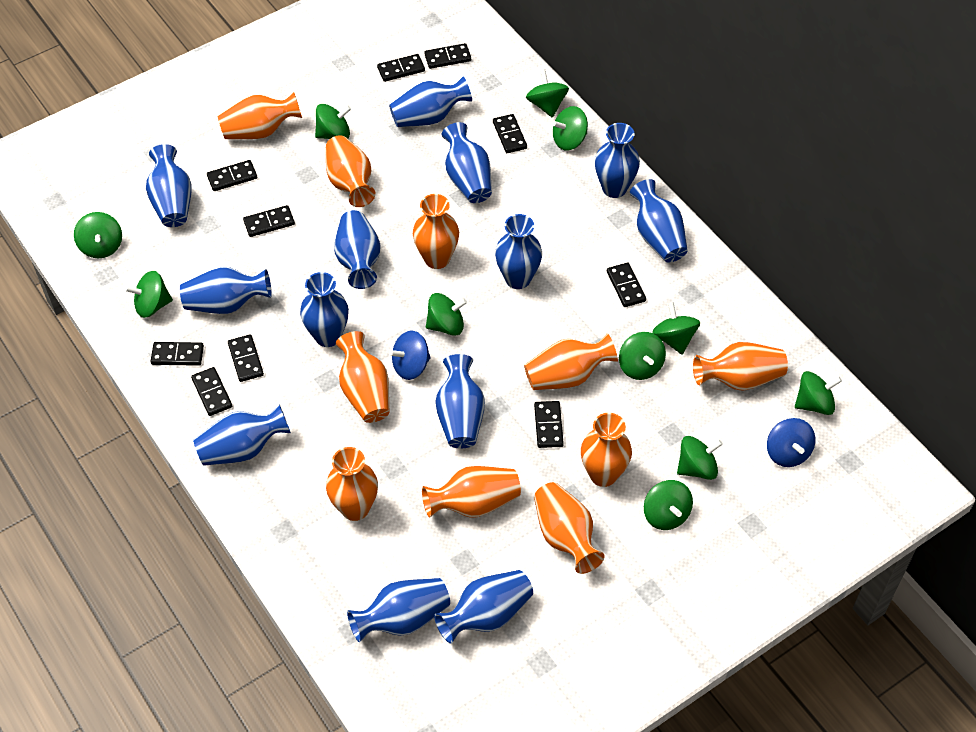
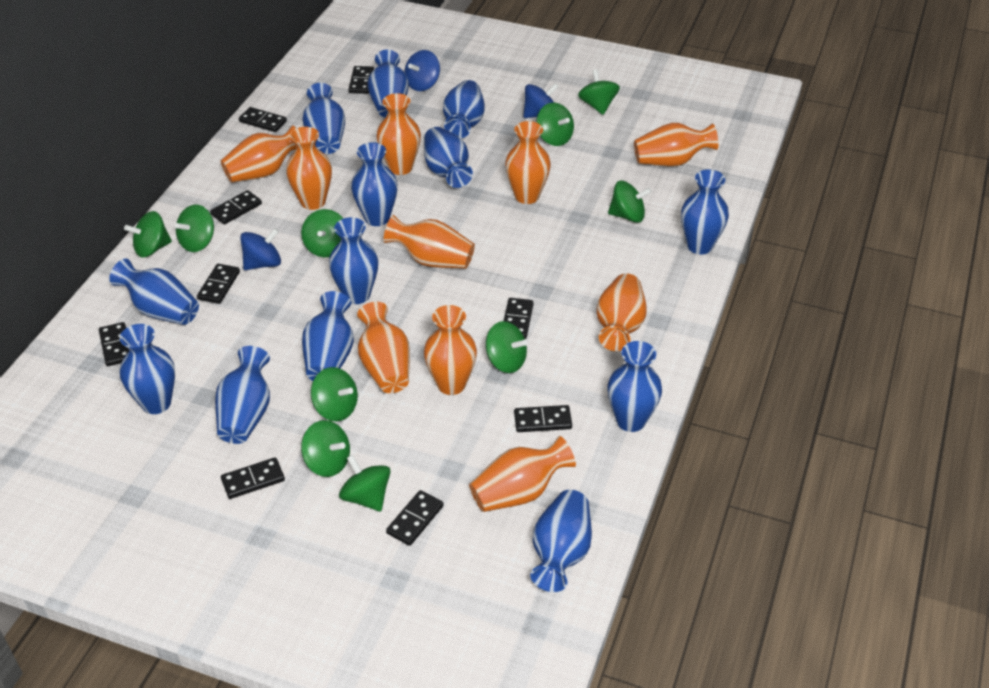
black domino: 10 -> 9
blue spinning top: 2 -> 3
green spinning top: 11 -> 10

